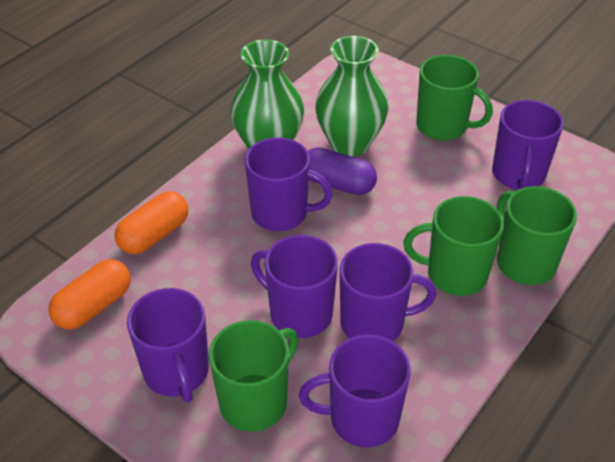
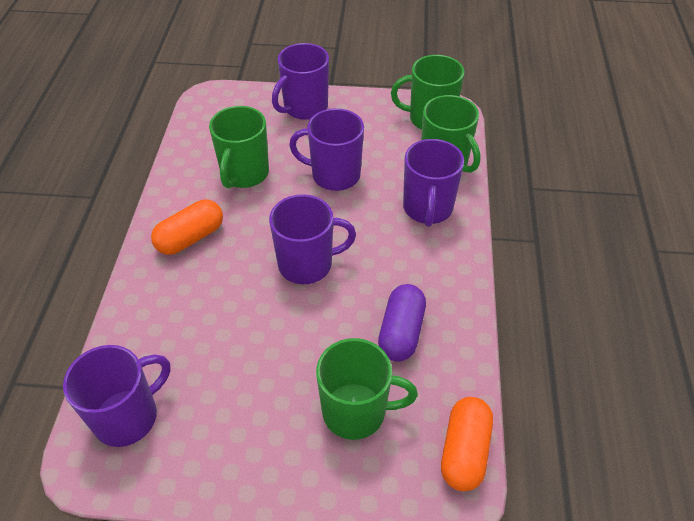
green vase: 2 -> 0
purple mug: 6 -> 5

